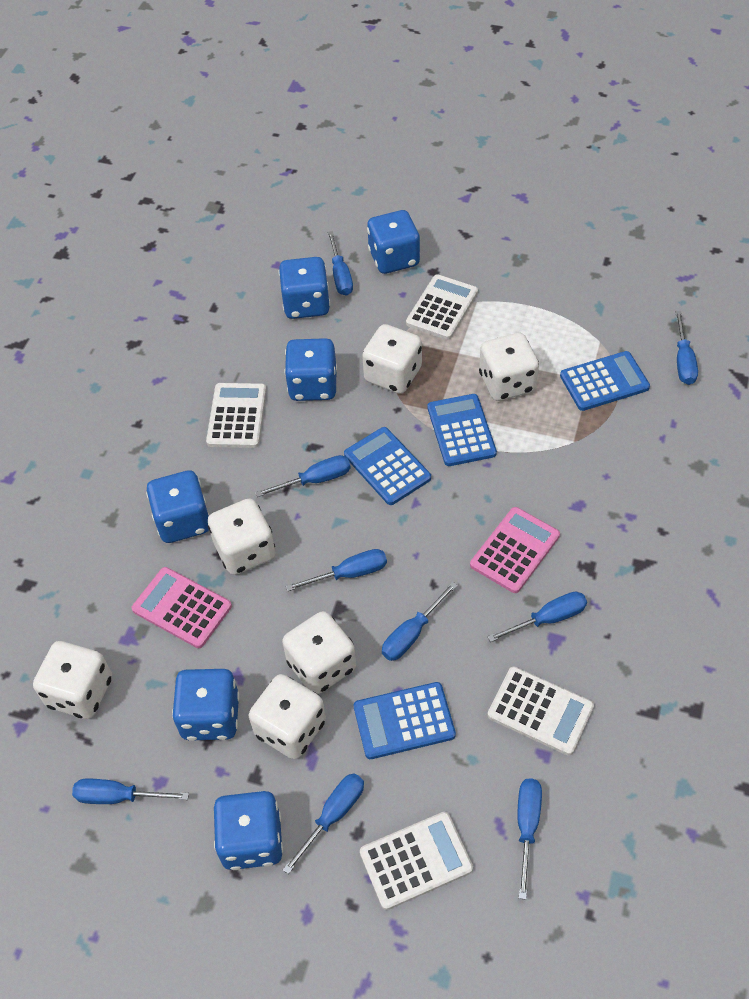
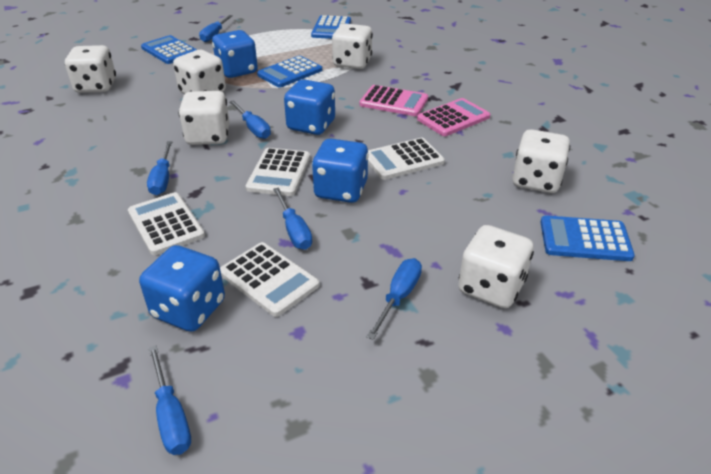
blue dice: 6 -> 4
blue screwdriver: 9 -> 6

